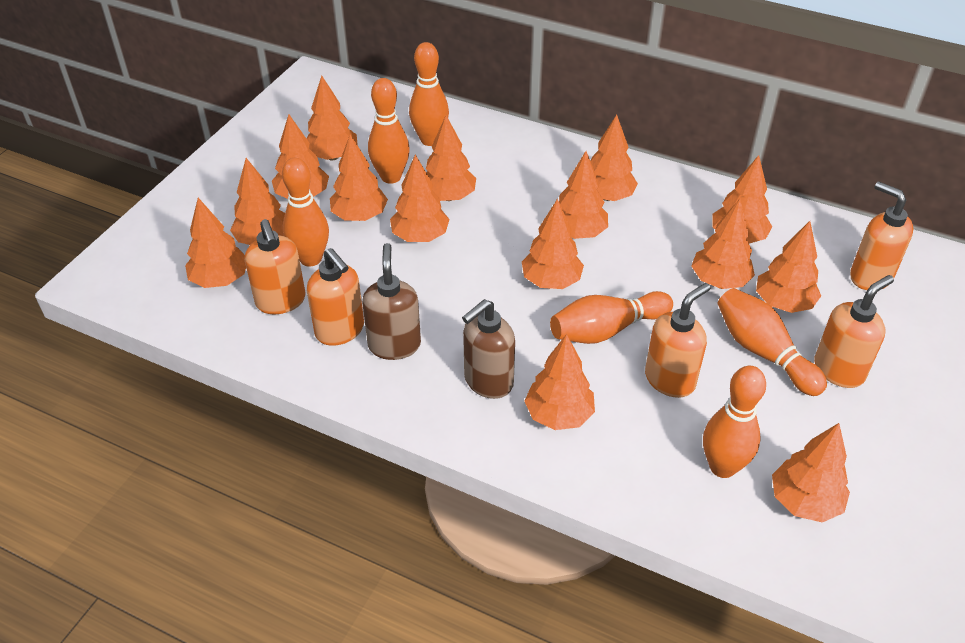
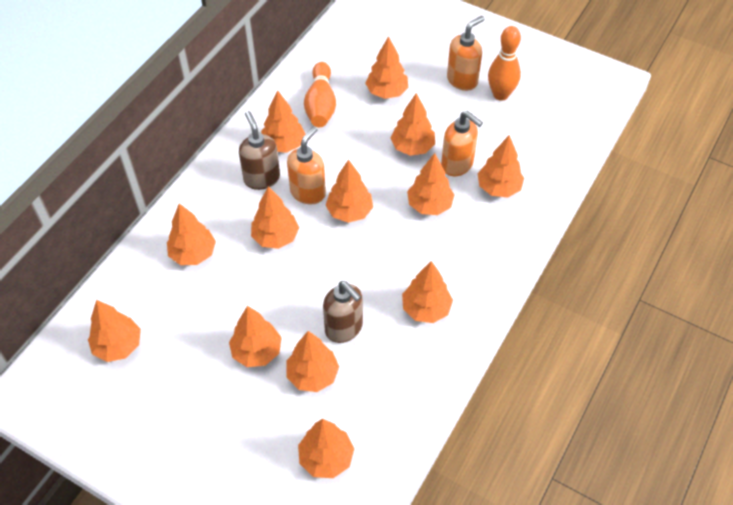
orange bowling pin: 6 -> 2
orange soap dispenser: 5 -> 3
orange tree: 15 -> 13

